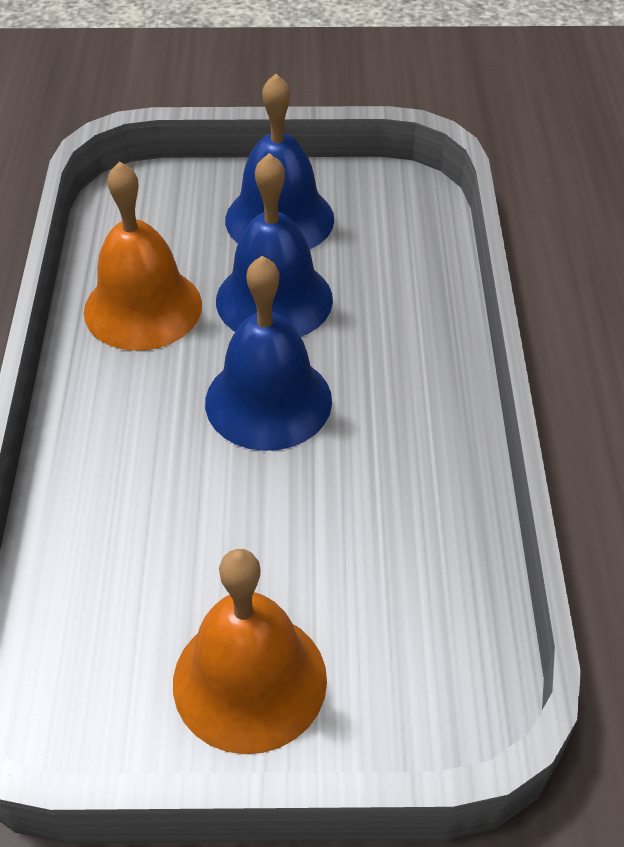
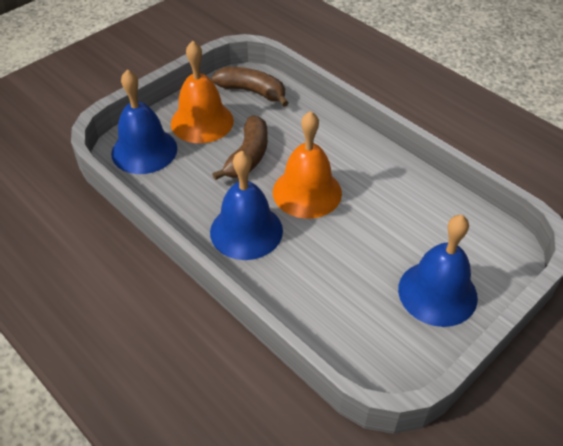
brown banana: 0 -> 2

